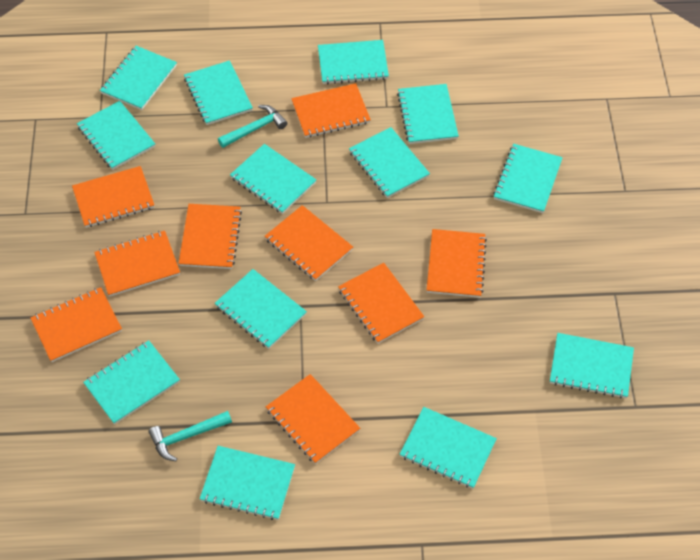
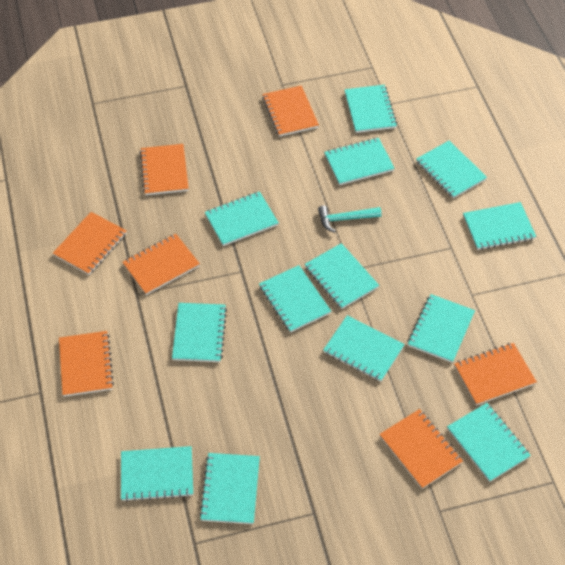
orange notebook: 9 -> 7
turquoise hammer: 2 -> 1

